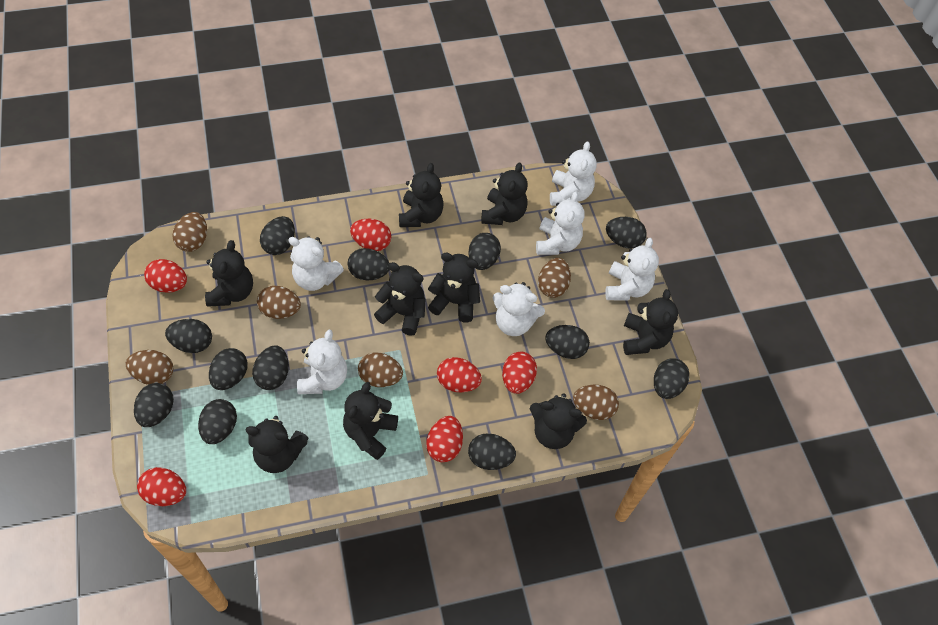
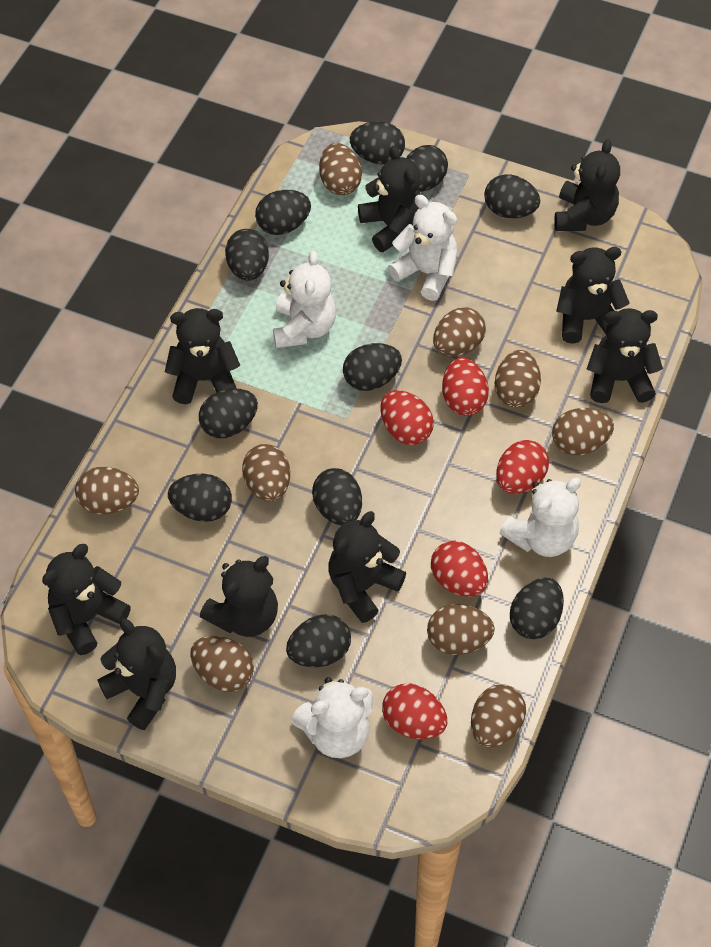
black egg: 12 -> 11
brown egg: 6 -> 9
red egg: 6 -> 5
white teddy bear: 6 -> 4

